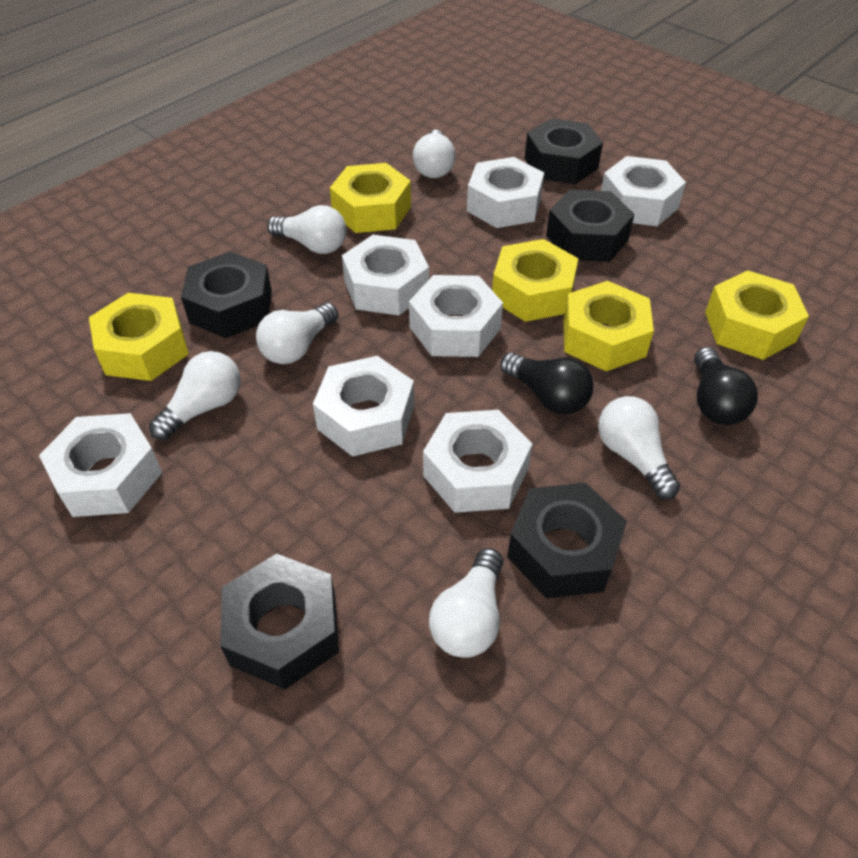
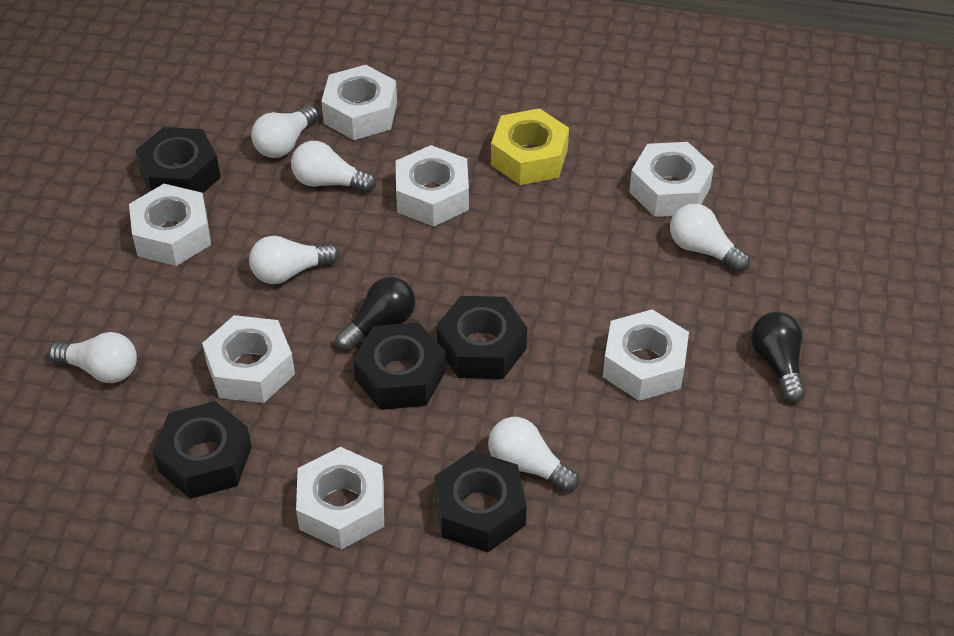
yellow nut: 5 -> 1

